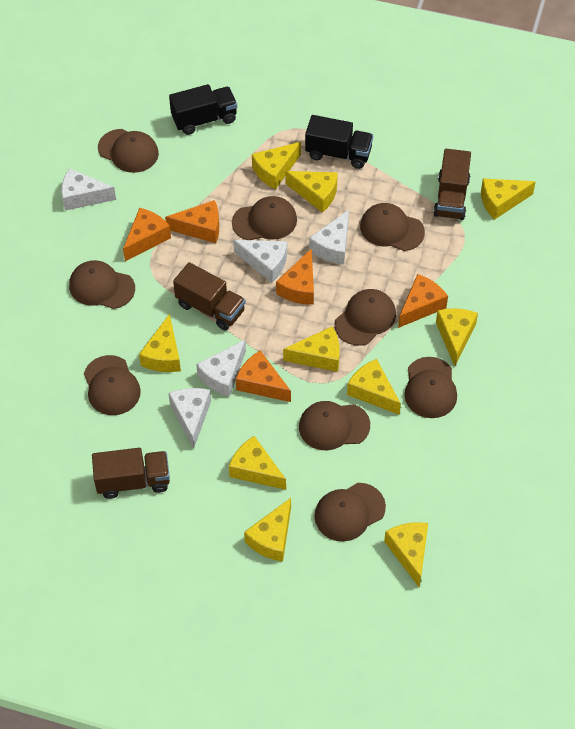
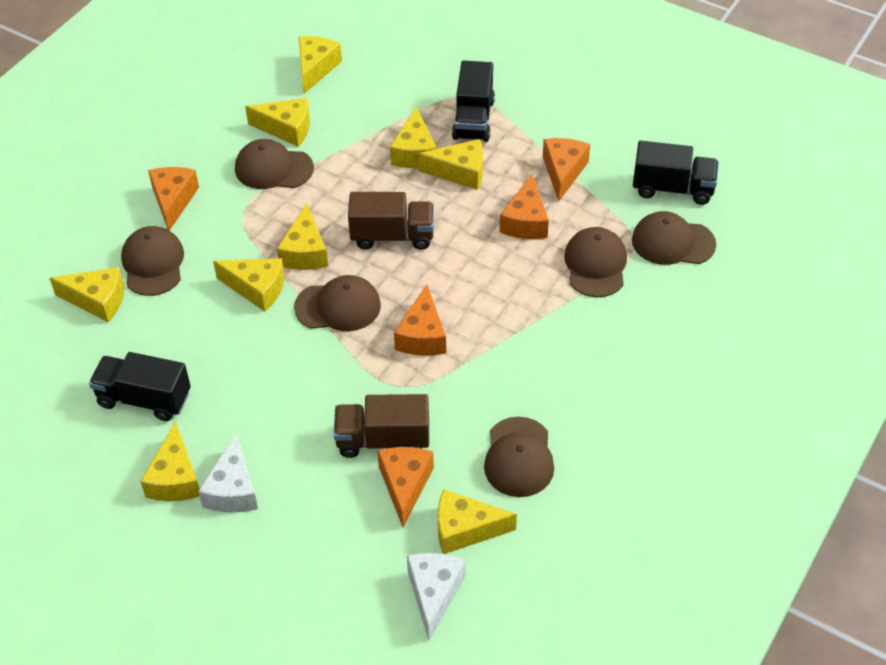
black truck: 2 -> 3
brown cap: 9 -> 6
brown truck: 3 -> 2
white cheese: 5 -> 2
yellow cheese: 10 -> 9

